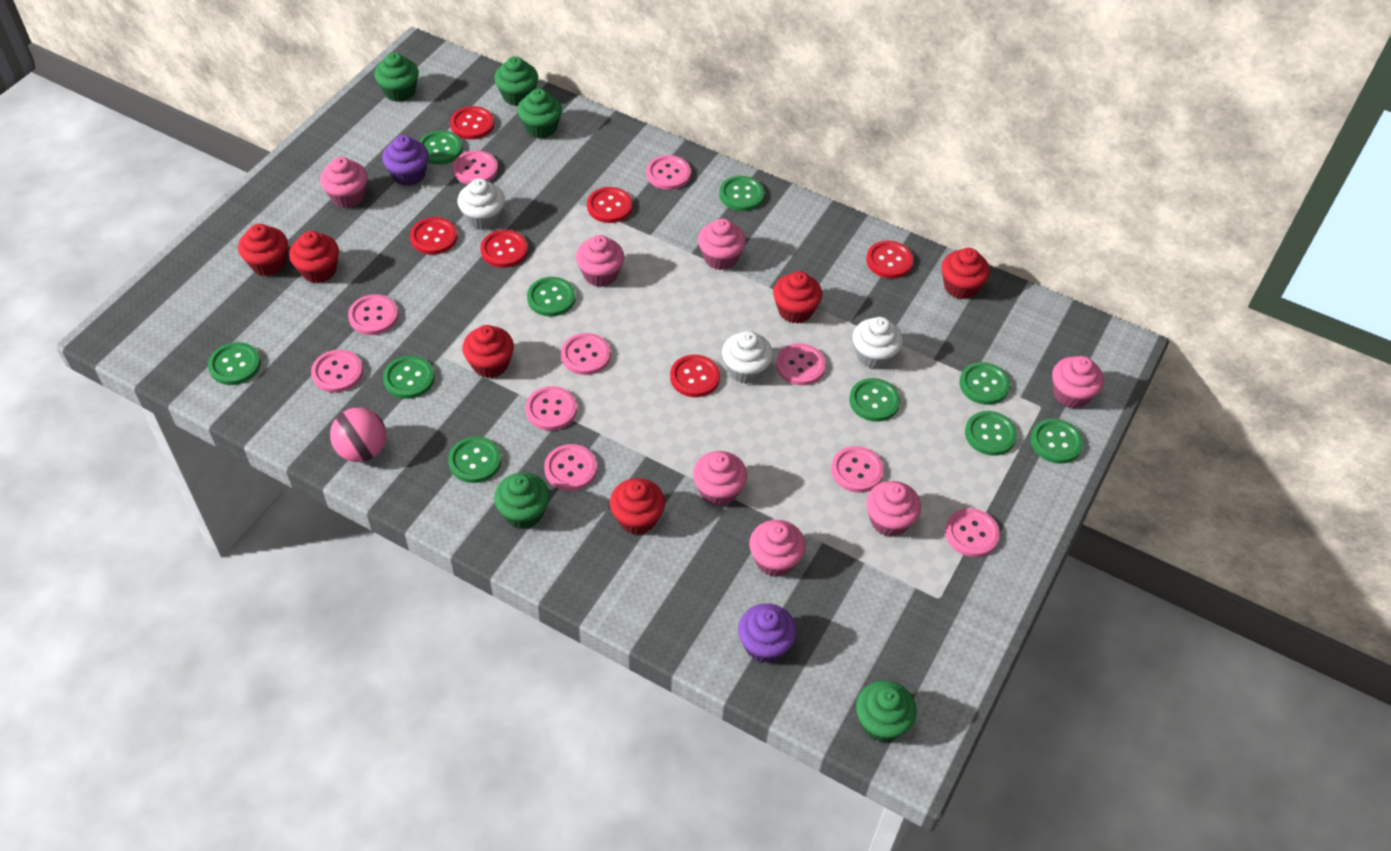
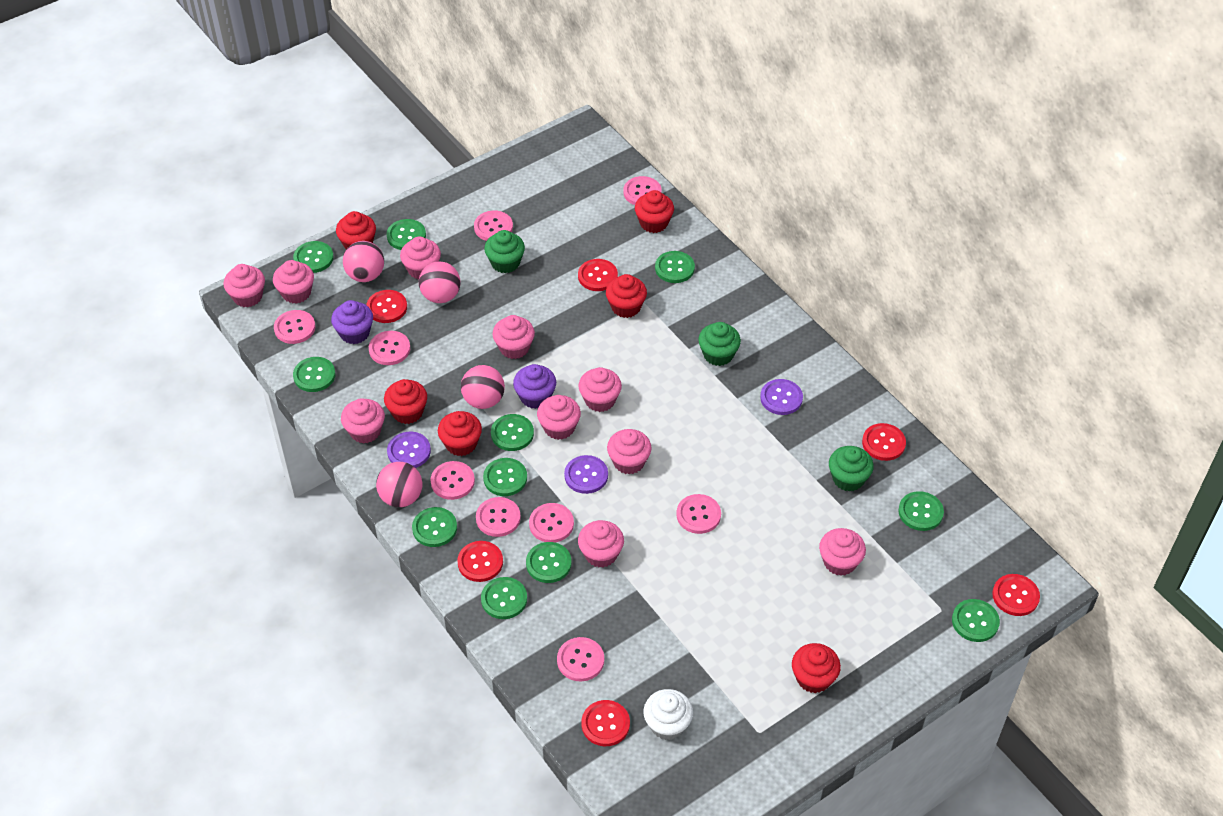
green button: 10 -> 11
green cupcake: 5 -> 3
pink ball: 1 -> 4
pink button: 10 -> 9
pink cupcake: 7 -> 10
purple button: 0 -> 3
white cupcake: 3 -> 1

